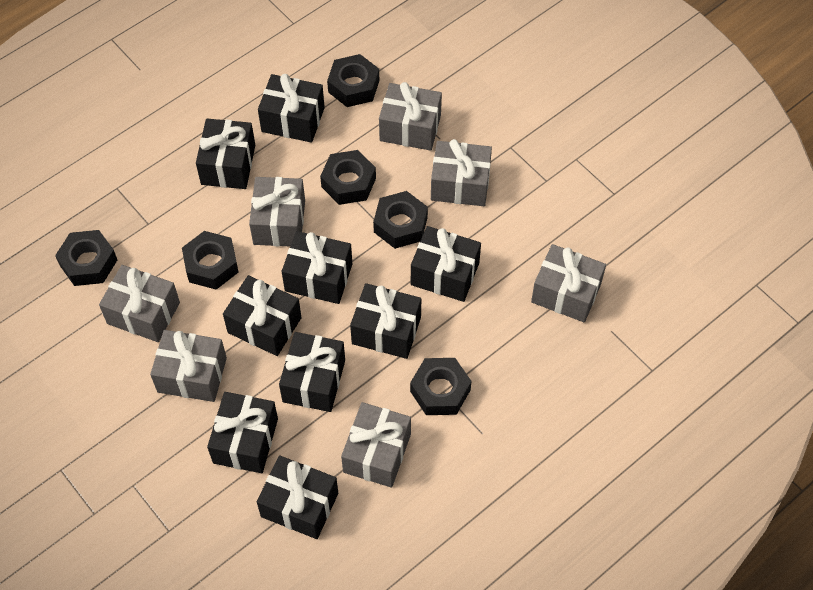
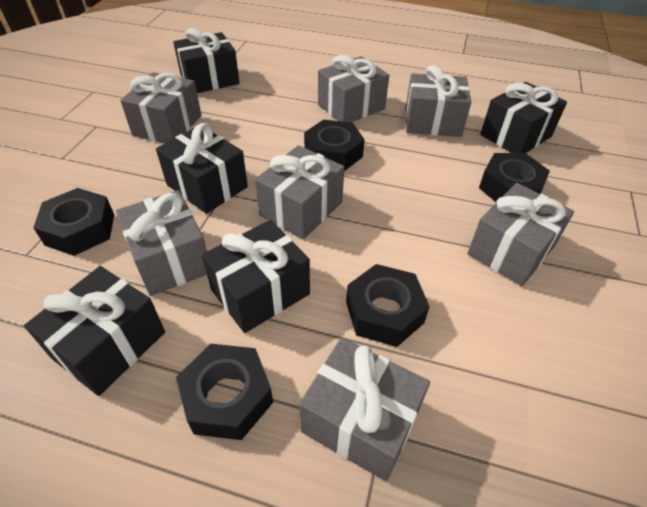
black gift: 9 -> 5
black nut: 6 -> 5

